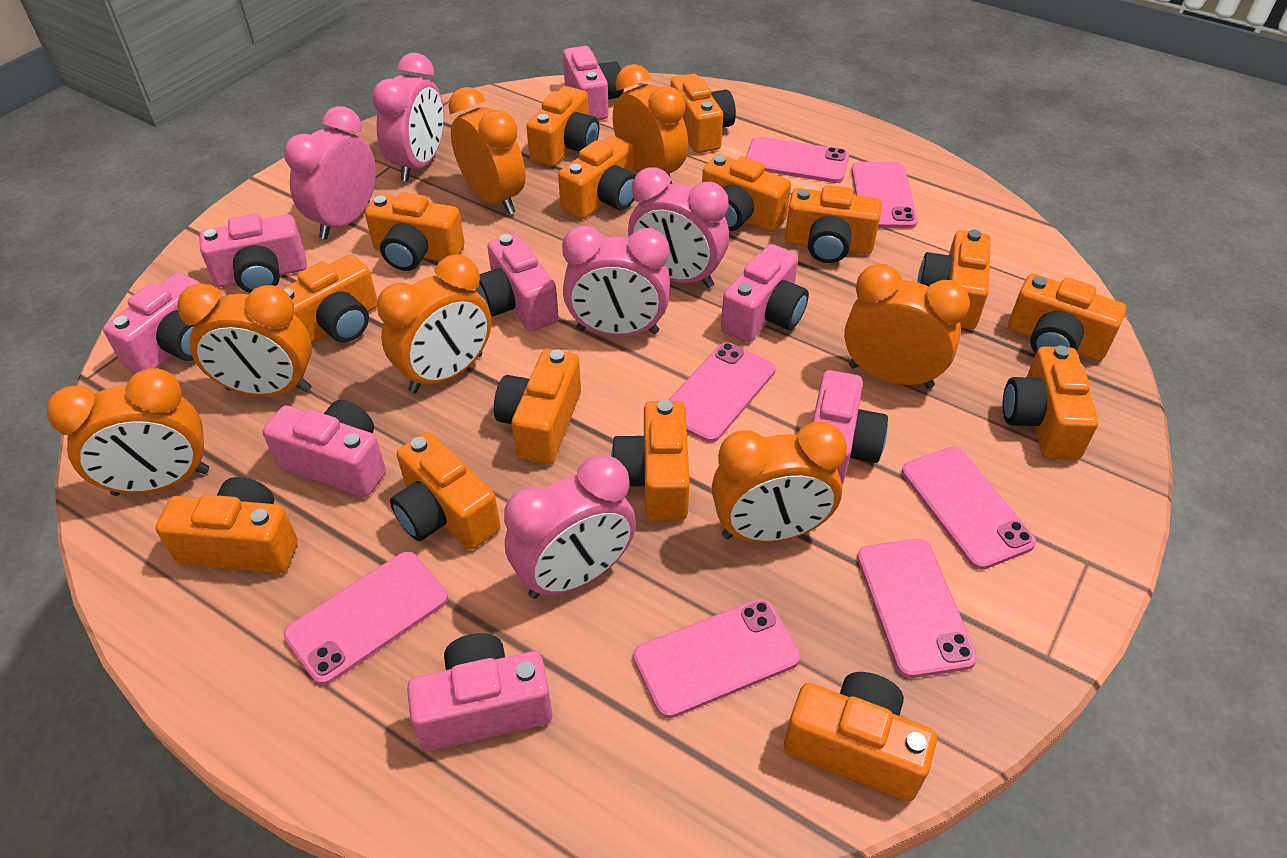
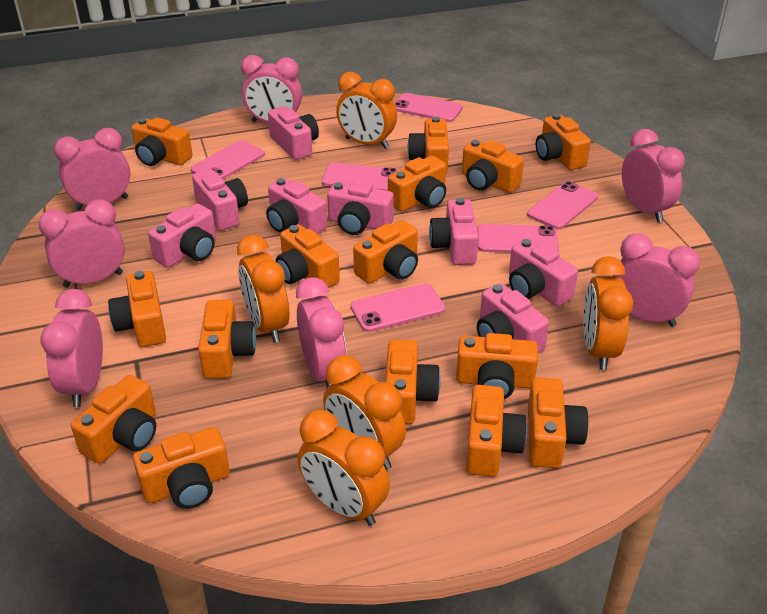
orange clock: 7 -> 5
pink clock: 5 -> 7
pink phone: 7 -> 6

